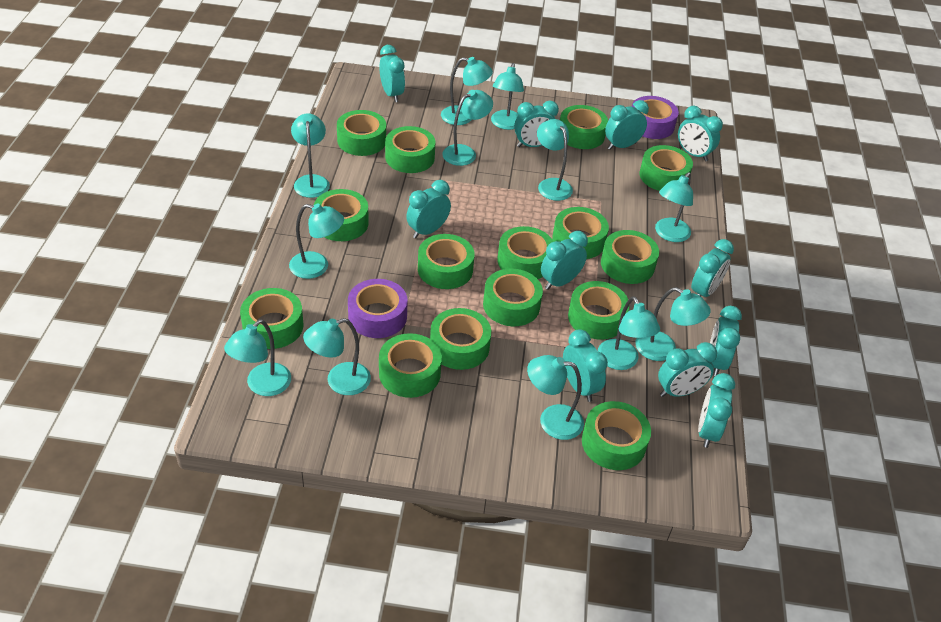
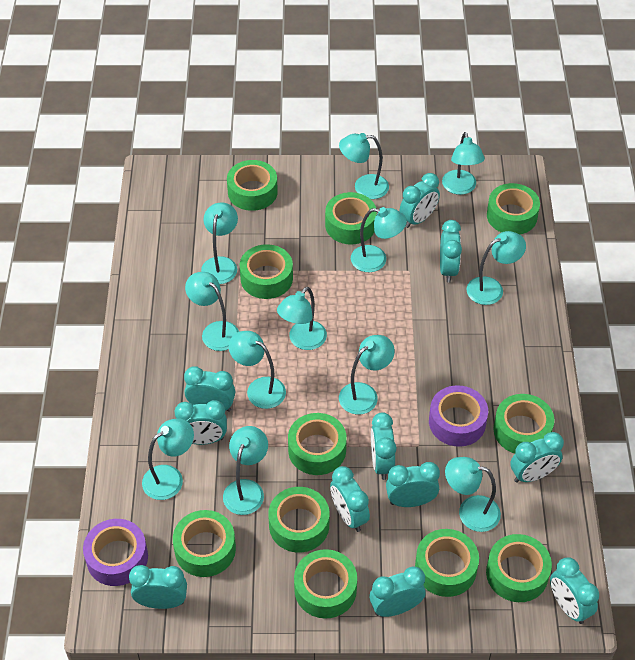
green tape: 15 -> 11

